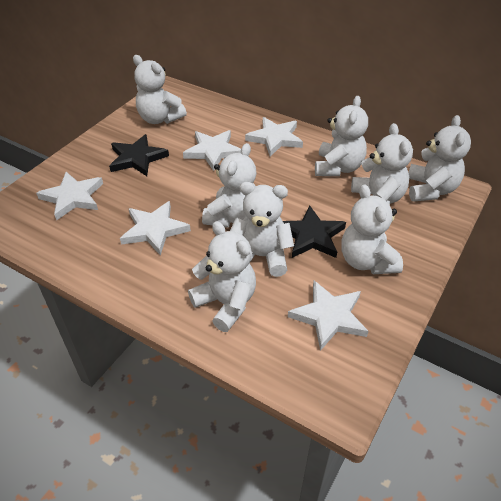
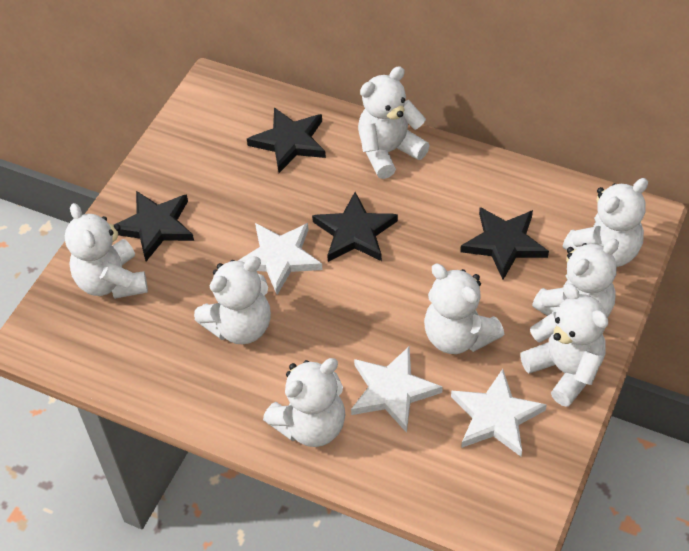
black star: 2 -> 4
white star: 5 -> 3

